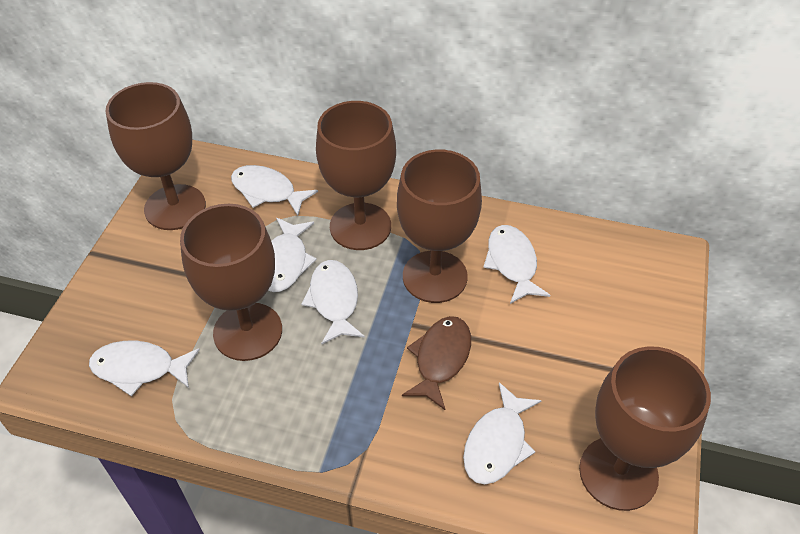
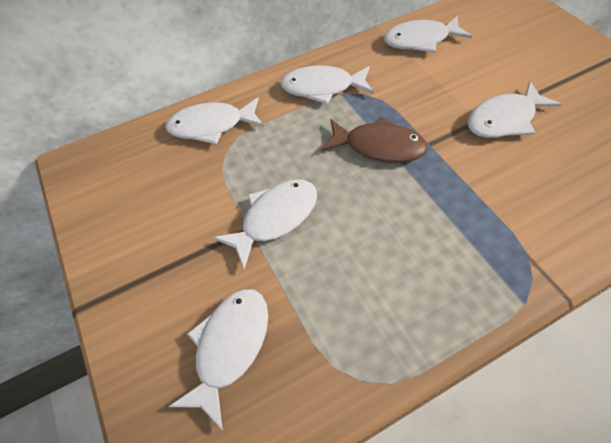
brown goblet: 5 -> 0

